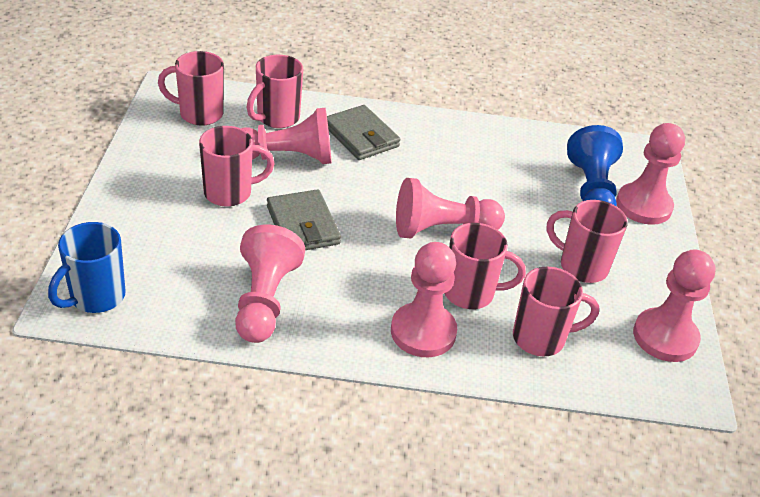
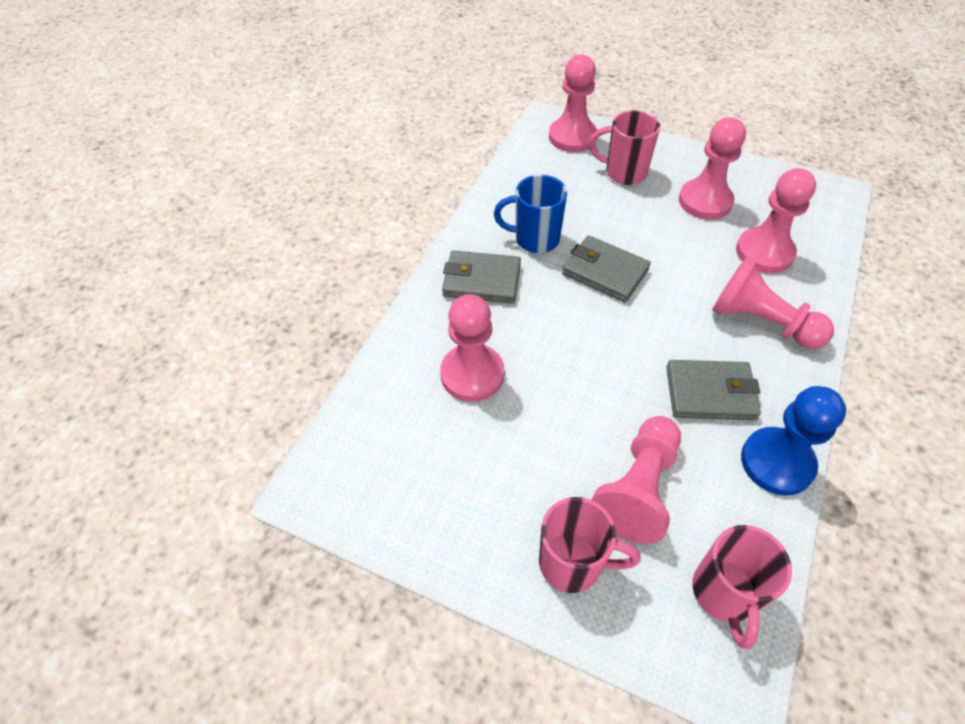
grey wallet: 2 -> 3
pink mug: 6 -> 3

